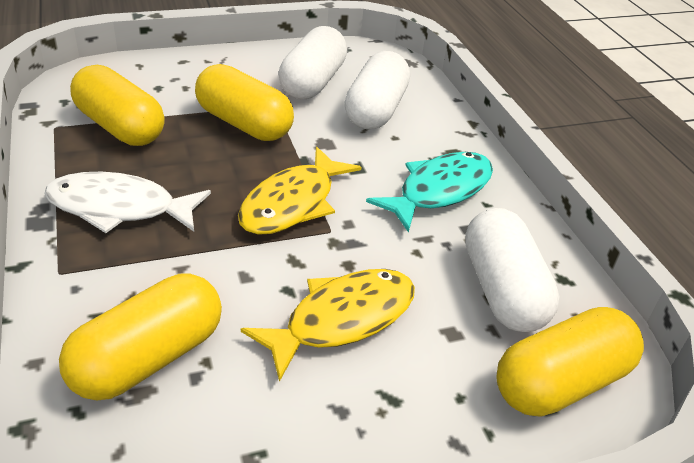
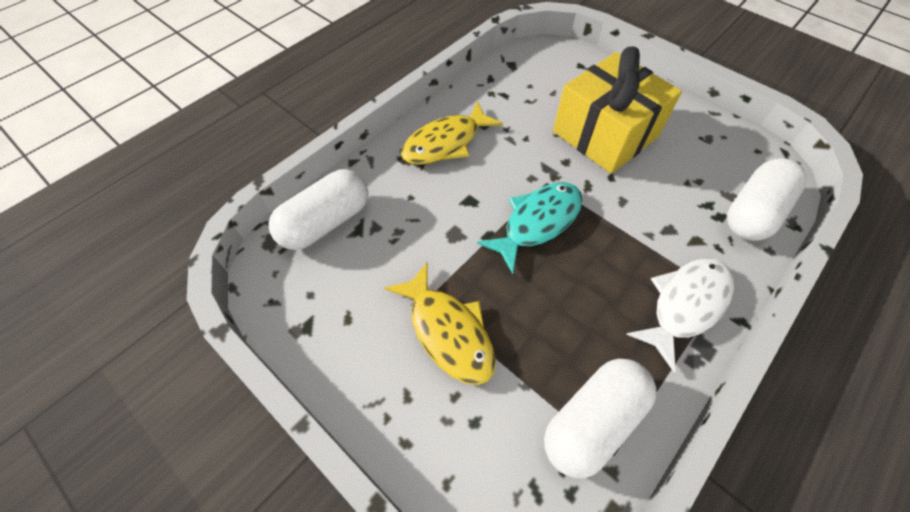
yellow capsule: 4 -> 0
yellow gift: 0 -> 1

